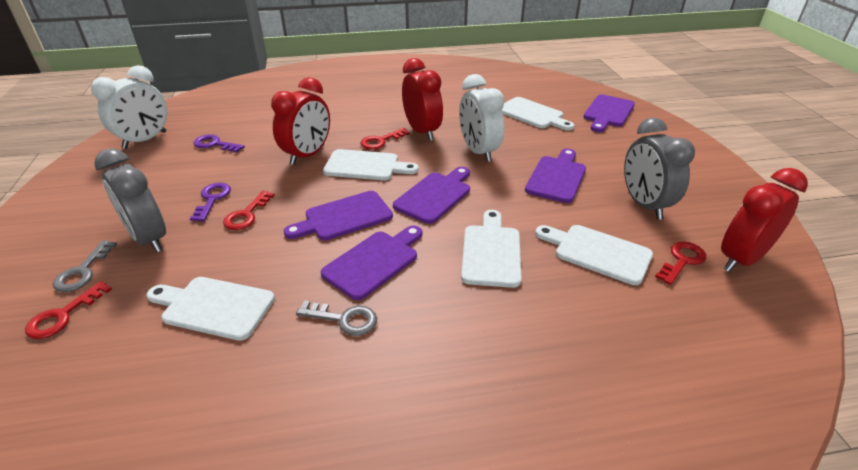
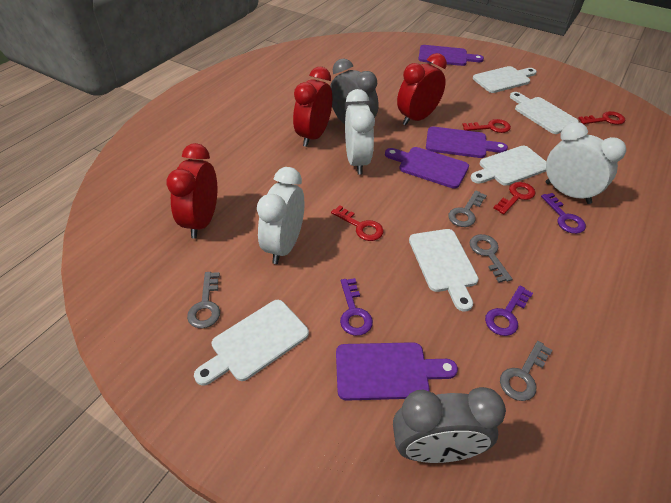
grey key: 2 -> 4
purple cutting board: 5 -> 4
purple key: 2 -> 3
white clock: 2 -> 3

